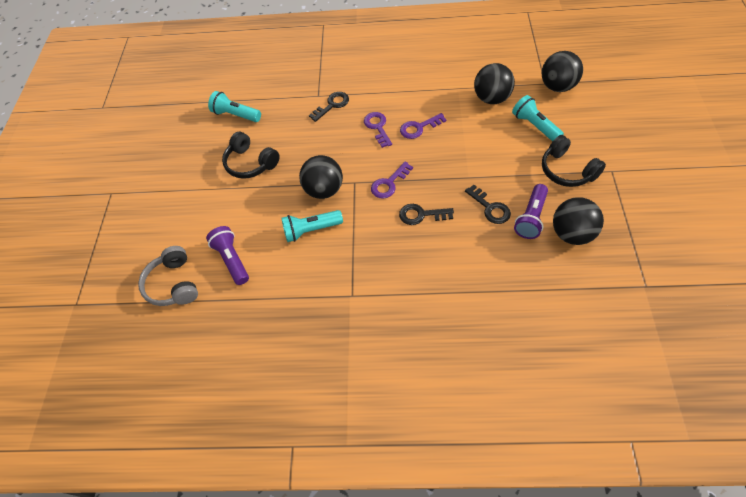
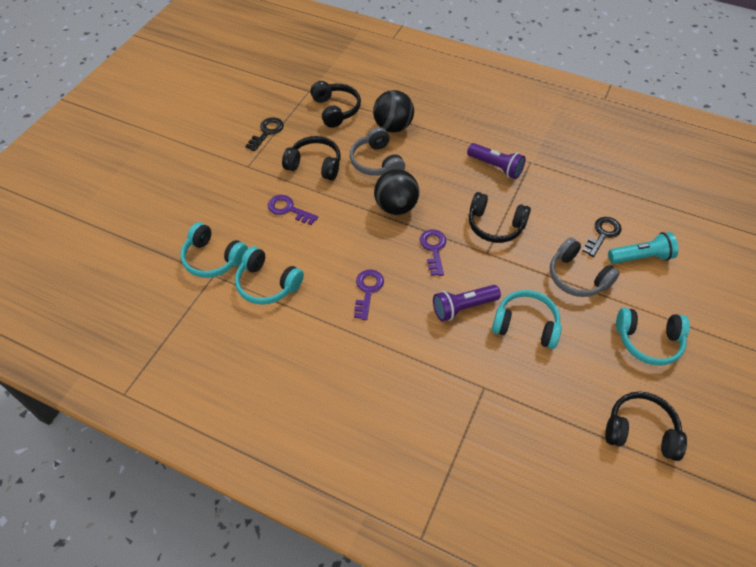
black ball: 4 -> 2
black headphones: 2 -> 4
black key: 3 -> 2
grey headphones: 1 -> 2
turquoise flashlight: 3 -> 1
turquoise headphones: 0 -> 4

